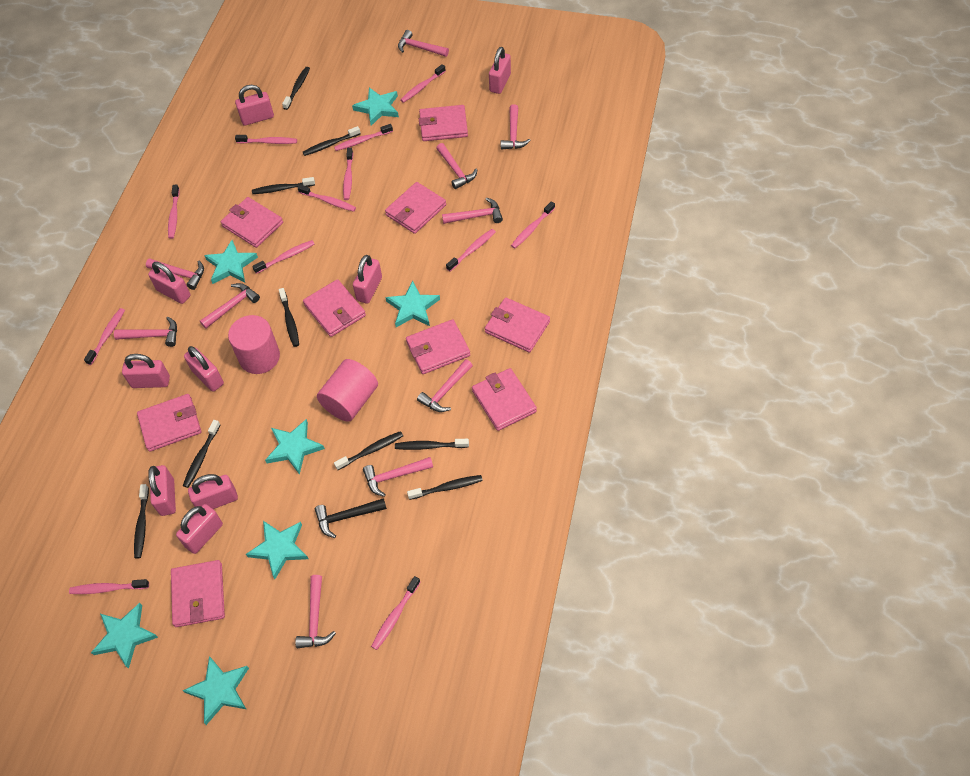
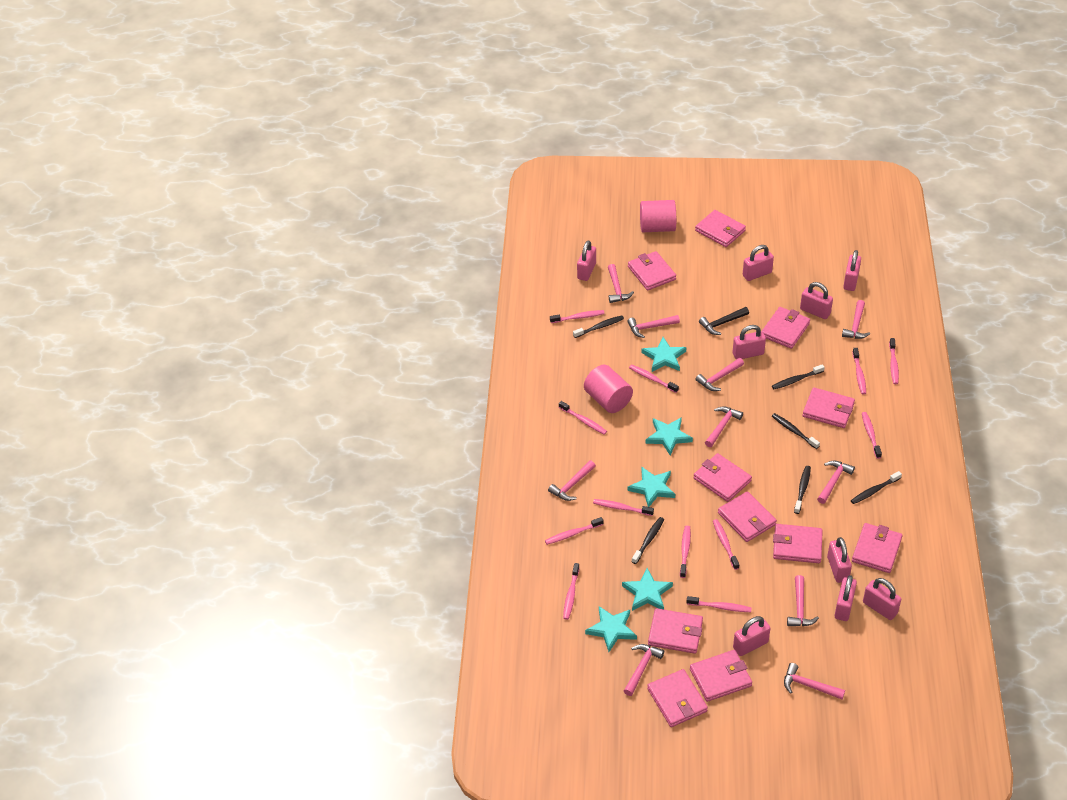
black toothbrush: 9 -> 6
pink wallet: 9 -> 11
turquoise star: 7 -> 5

